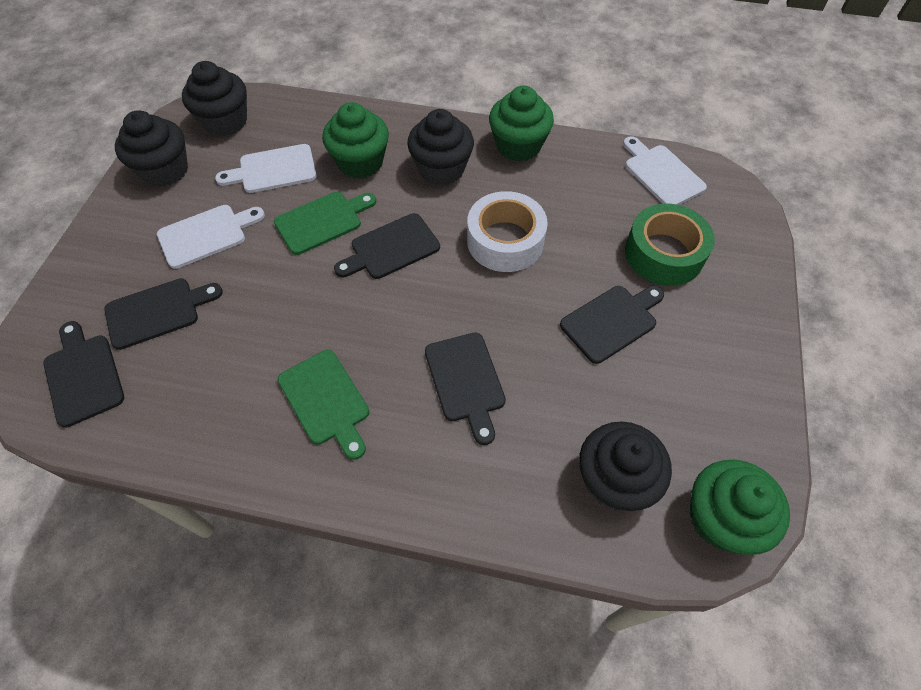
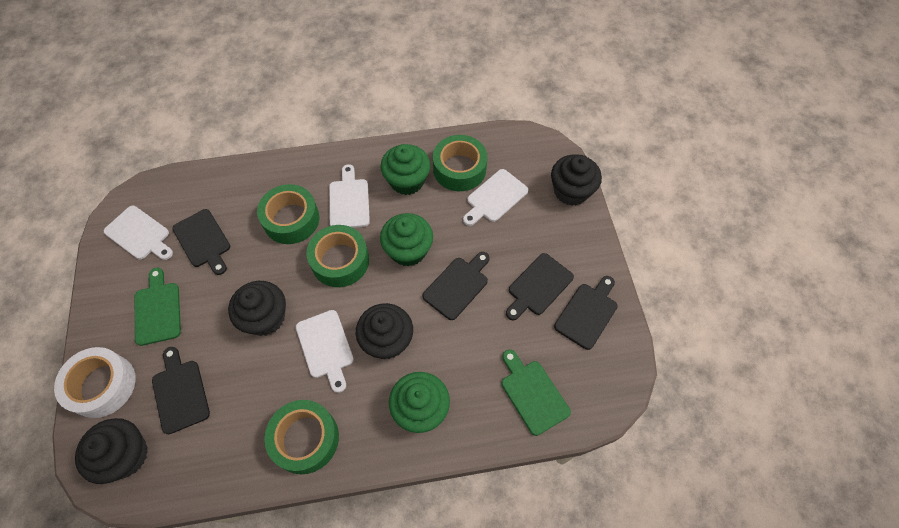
green tape: 1 -> 4
white cutting board: 3 -> 4

